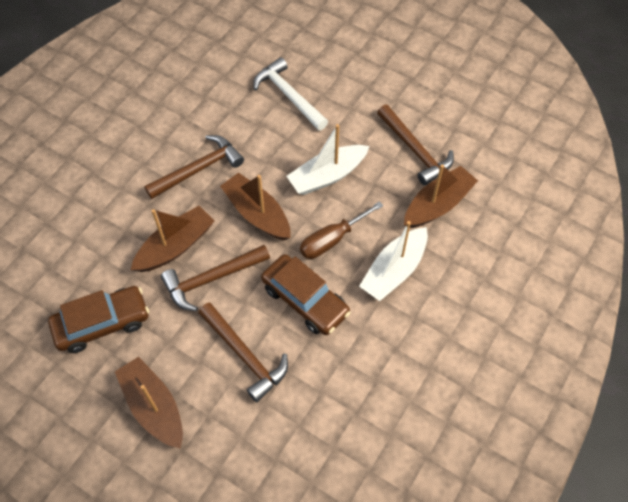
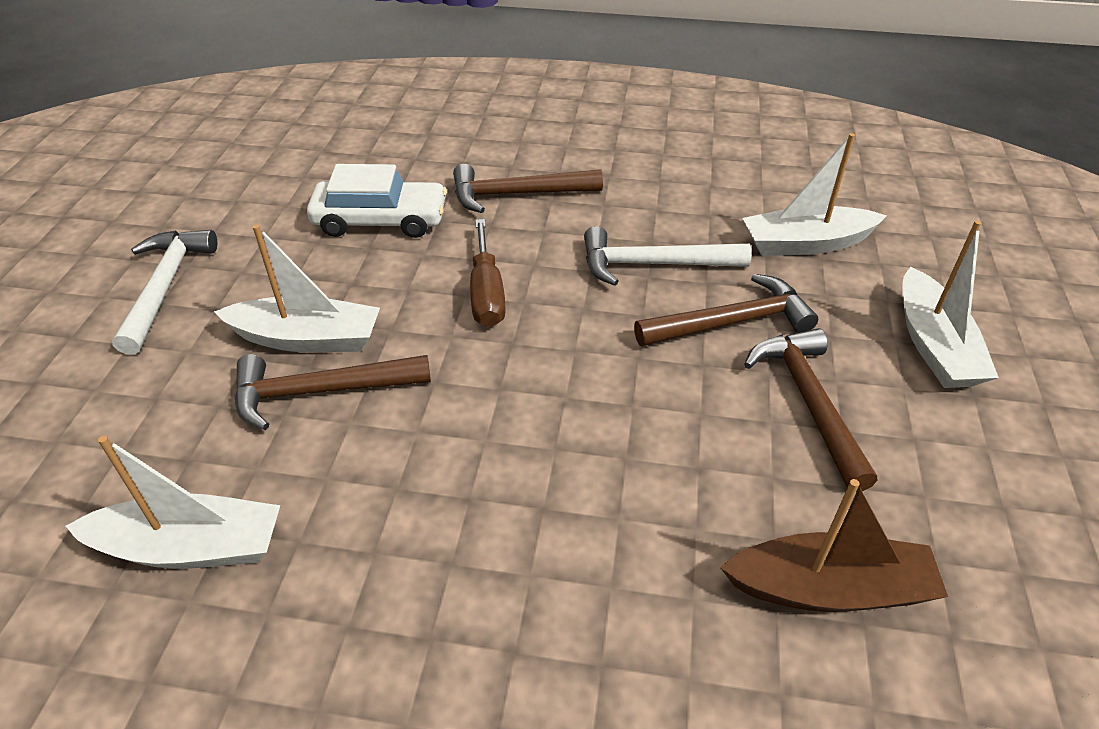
brown boat: 4 -> 1
brown car: 2 -> 0
white boat: 2 -> 4
white car: 0 -> 1
white hammer: 1 -> 2

